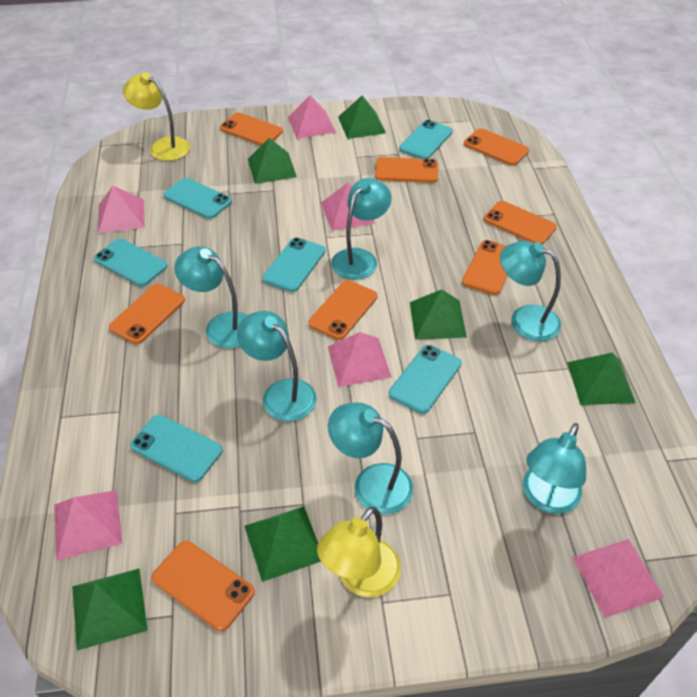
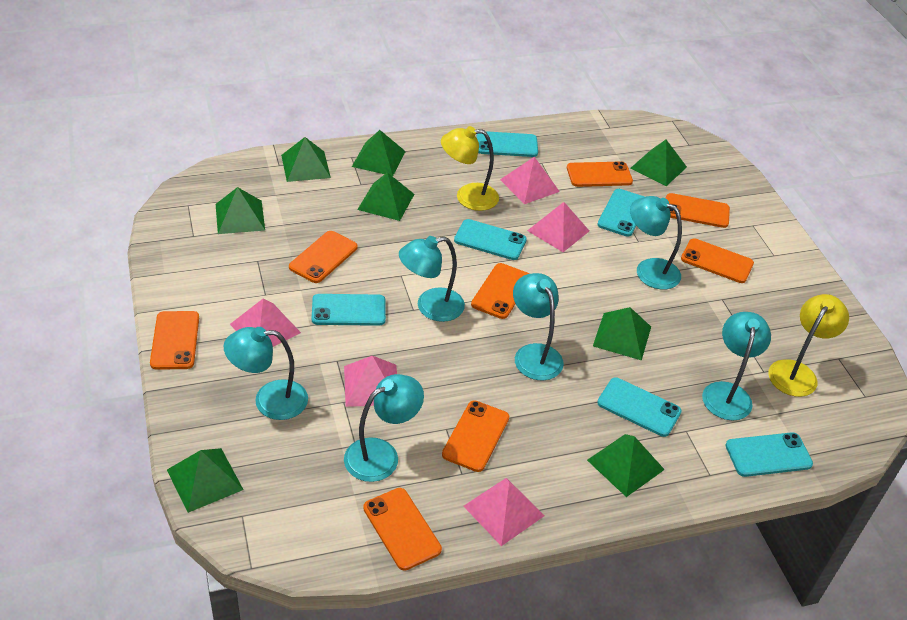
green pyramid: 6 -> 8
pink pyramid: 6 -> 5

